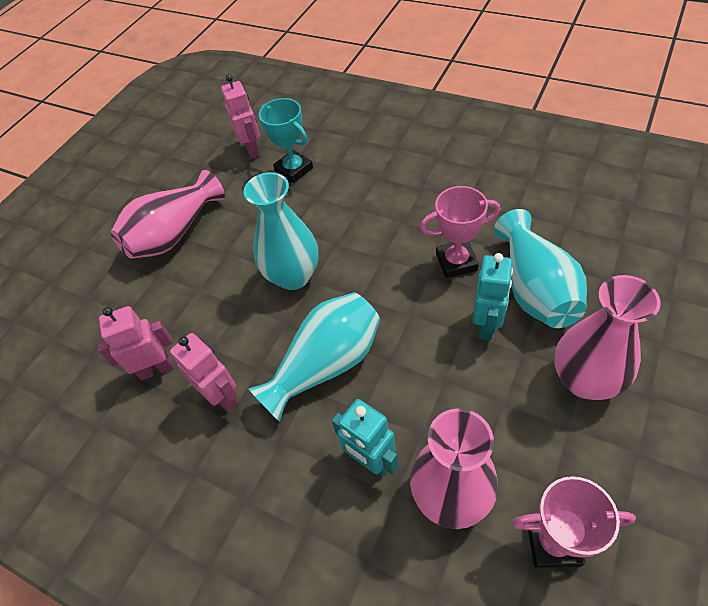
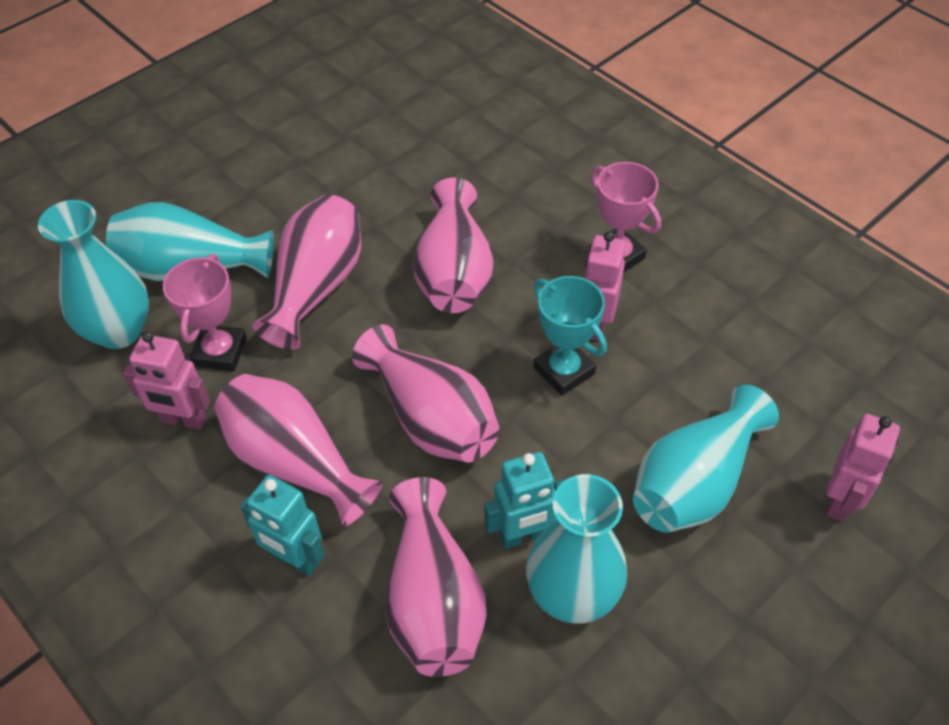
pink vase: 3 -> 5
turquoise vase: 3 -> 4

